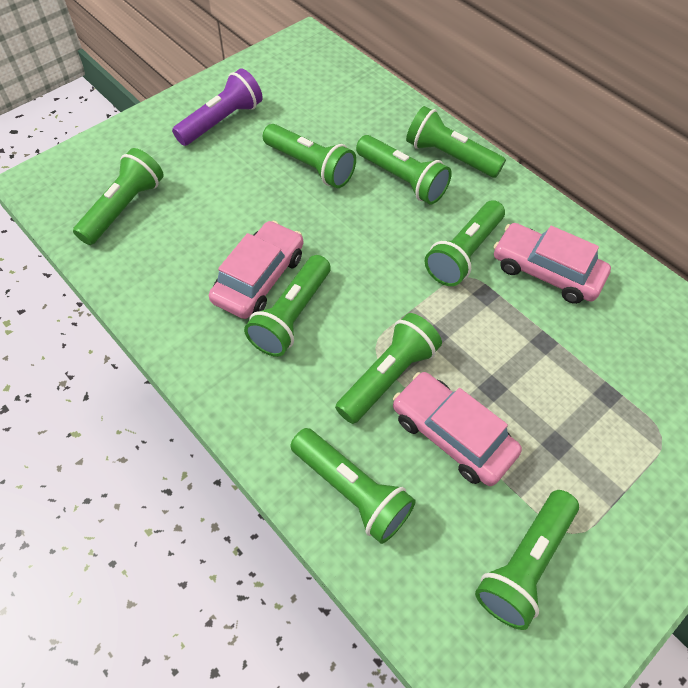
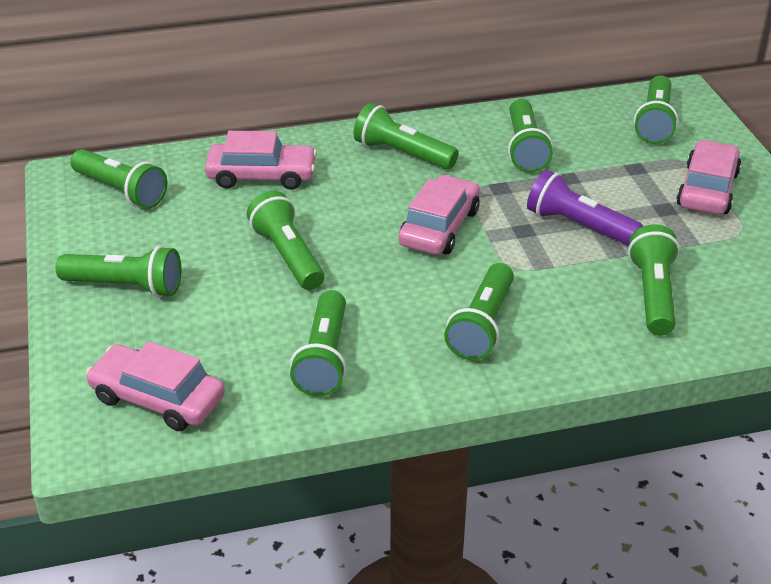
pink car: 3 -> 4

